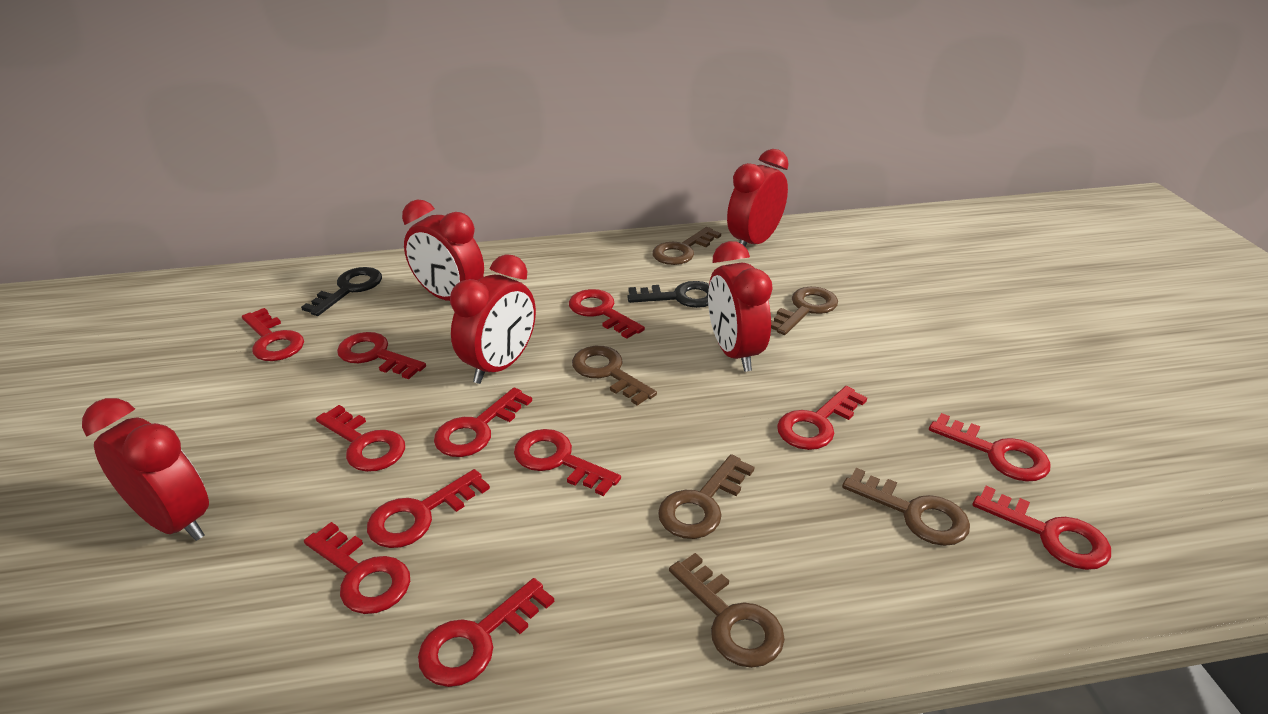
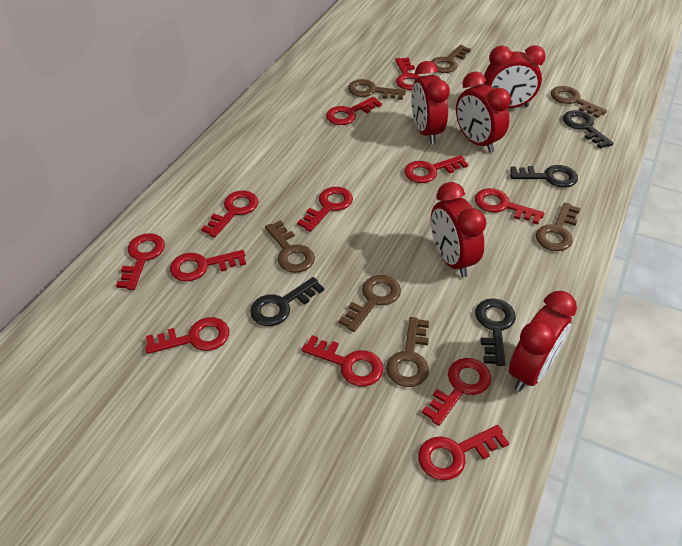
black key: 2 -> 4
brown key: 6 -> 7

